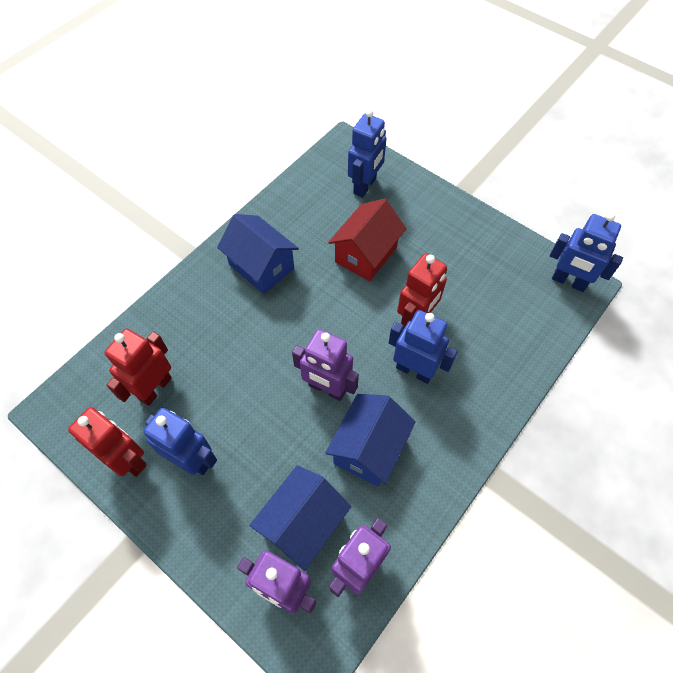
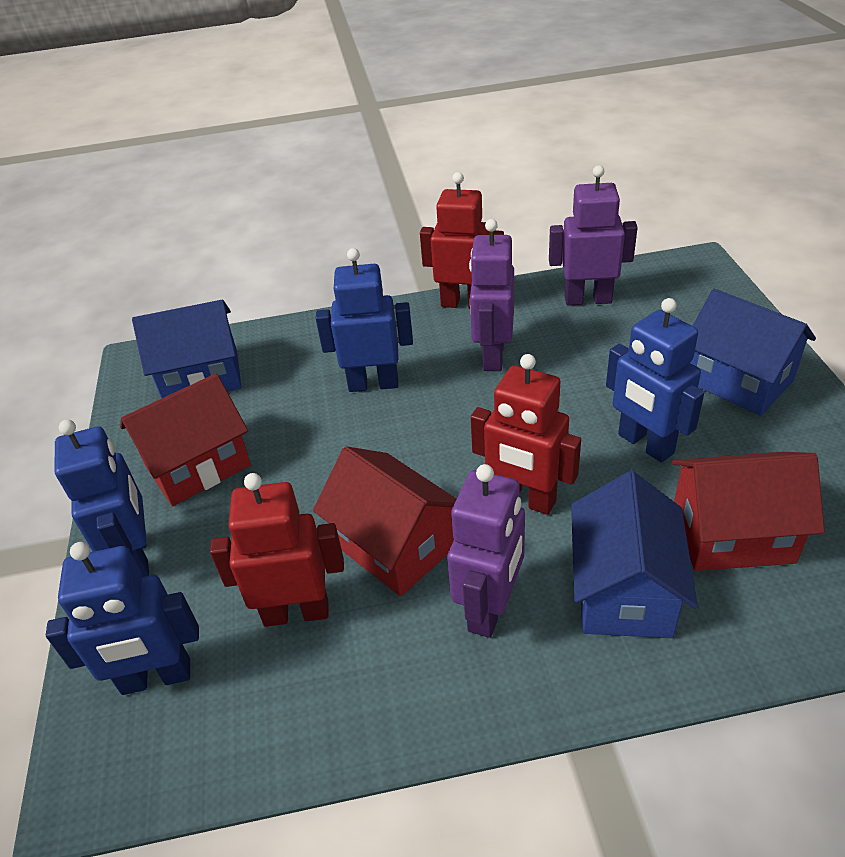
red house: 1 -> 3

